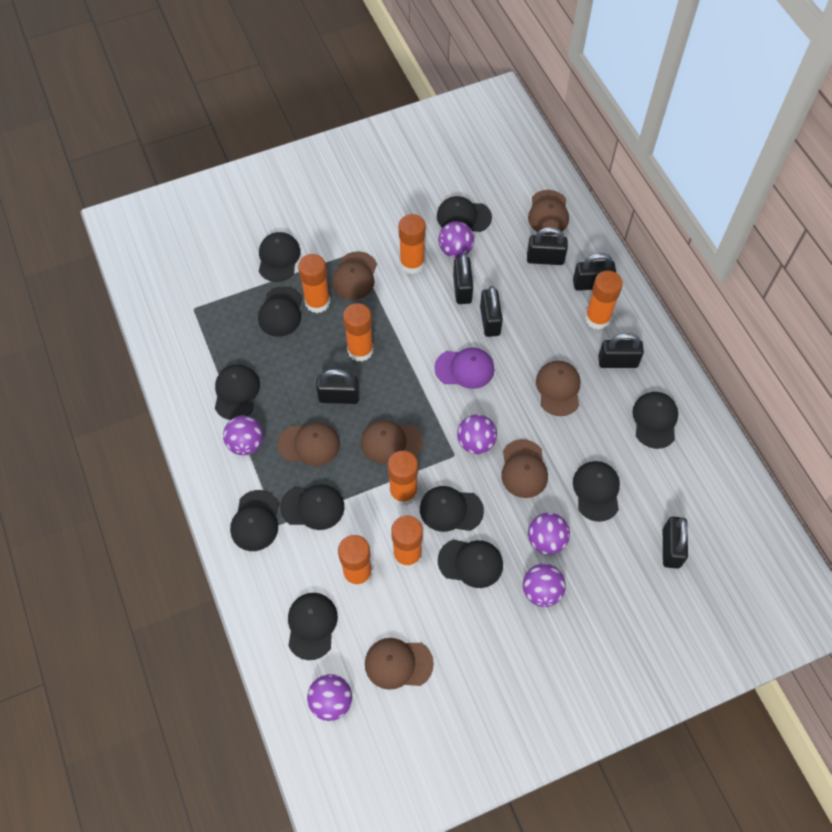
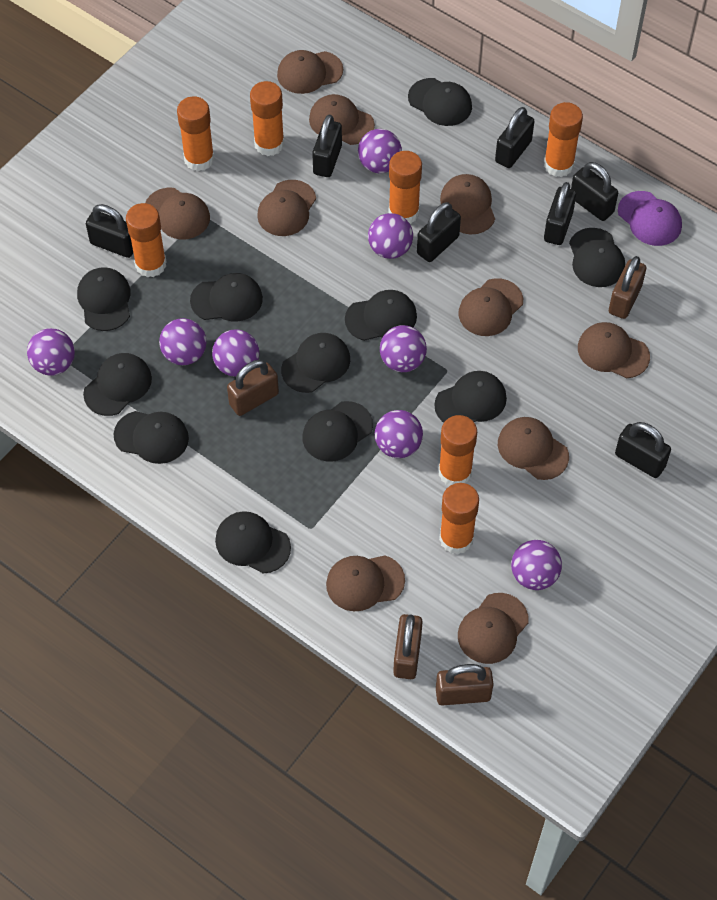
brown cap: 7 -> 10
brown padlock: 0 -> 4
purple ball: 6 -> 8

